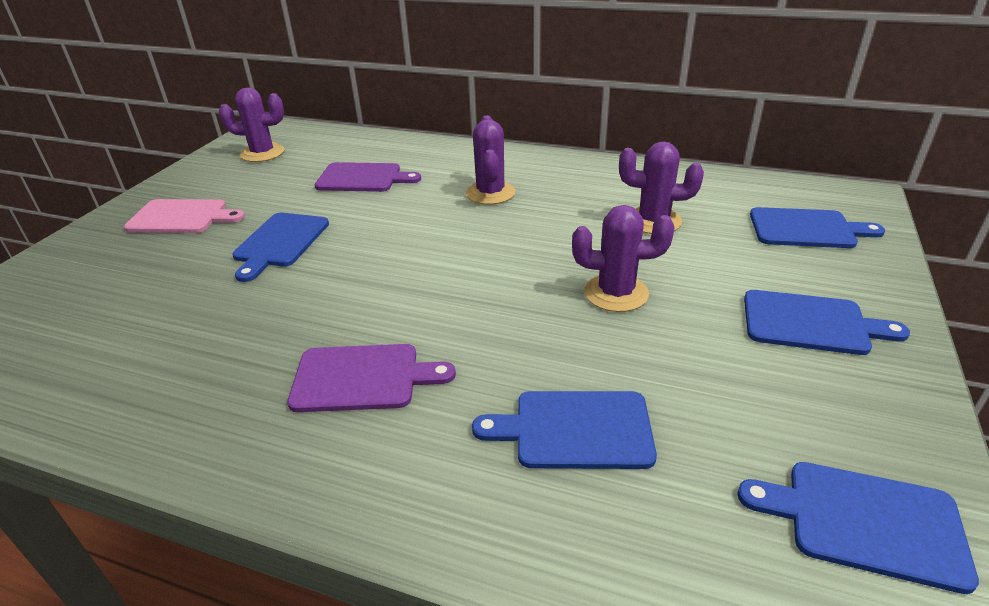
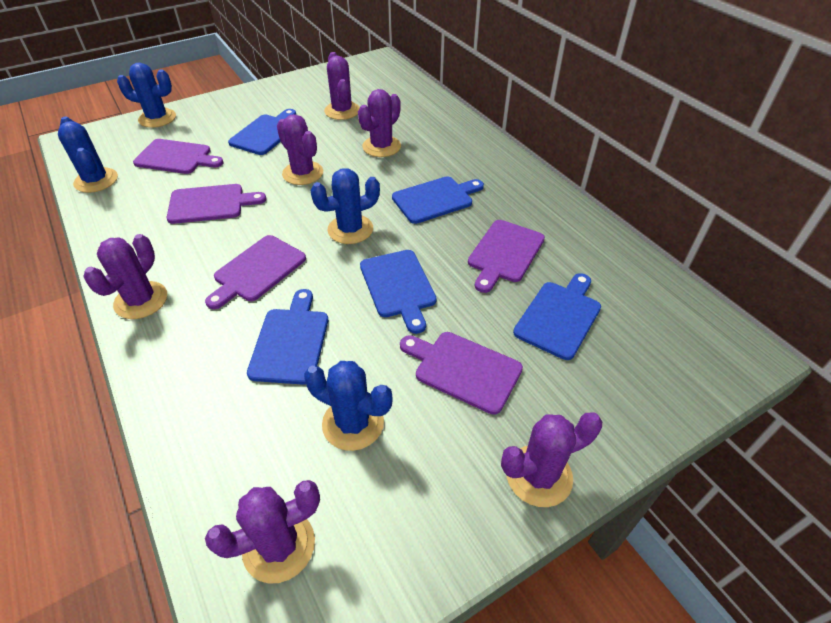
blue cactus: 0 -> 4
pink cutting board: 1 -> 0
purple cactus: 4 -> 6
purple cutting board: 2 -> 5

